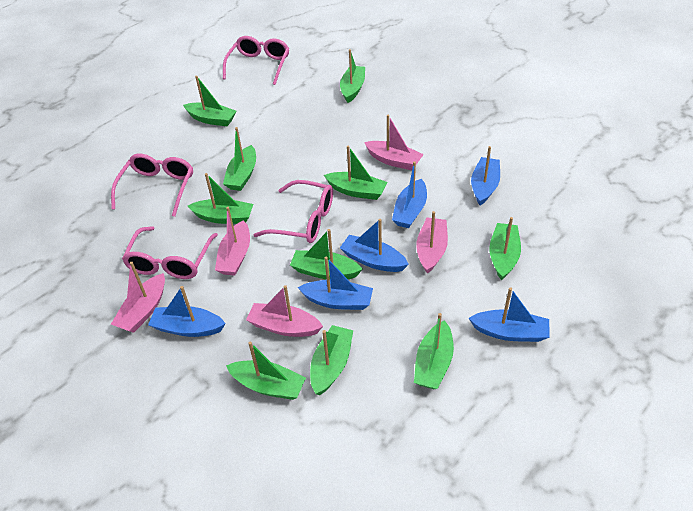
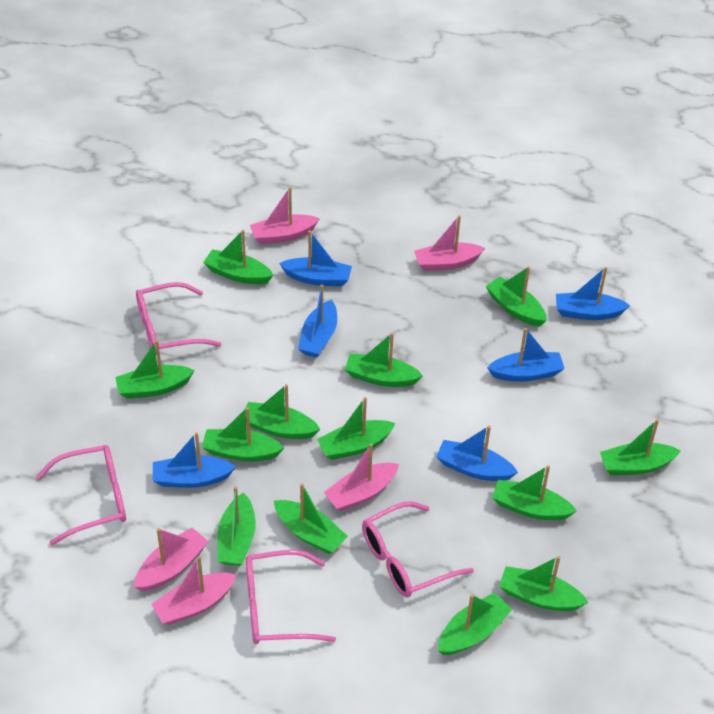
green boat: 10 -> 13

